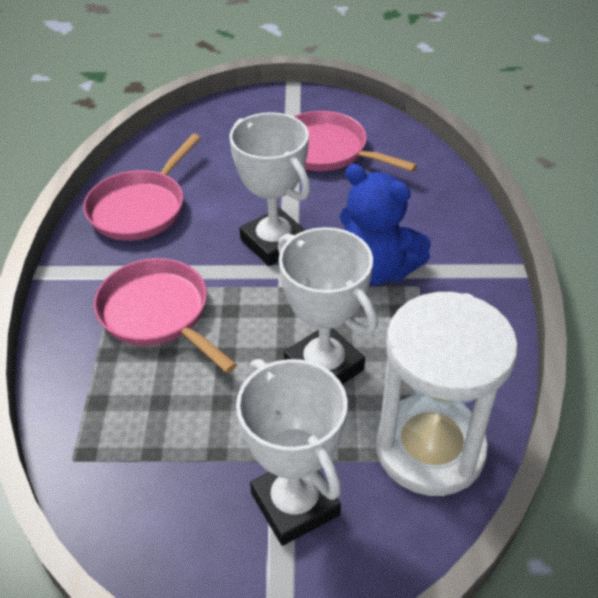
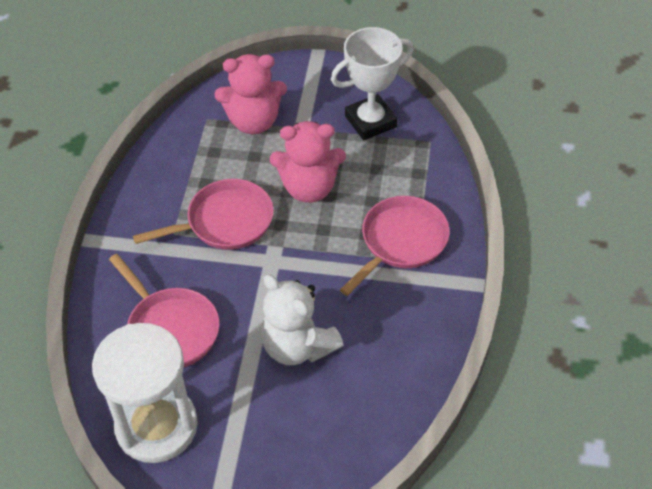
blue teddy bear: 1 -> 0
pink teddy bear: 0 -> 2
white teddy bear: 0 -> 1
white trophy: 3 -> 1

